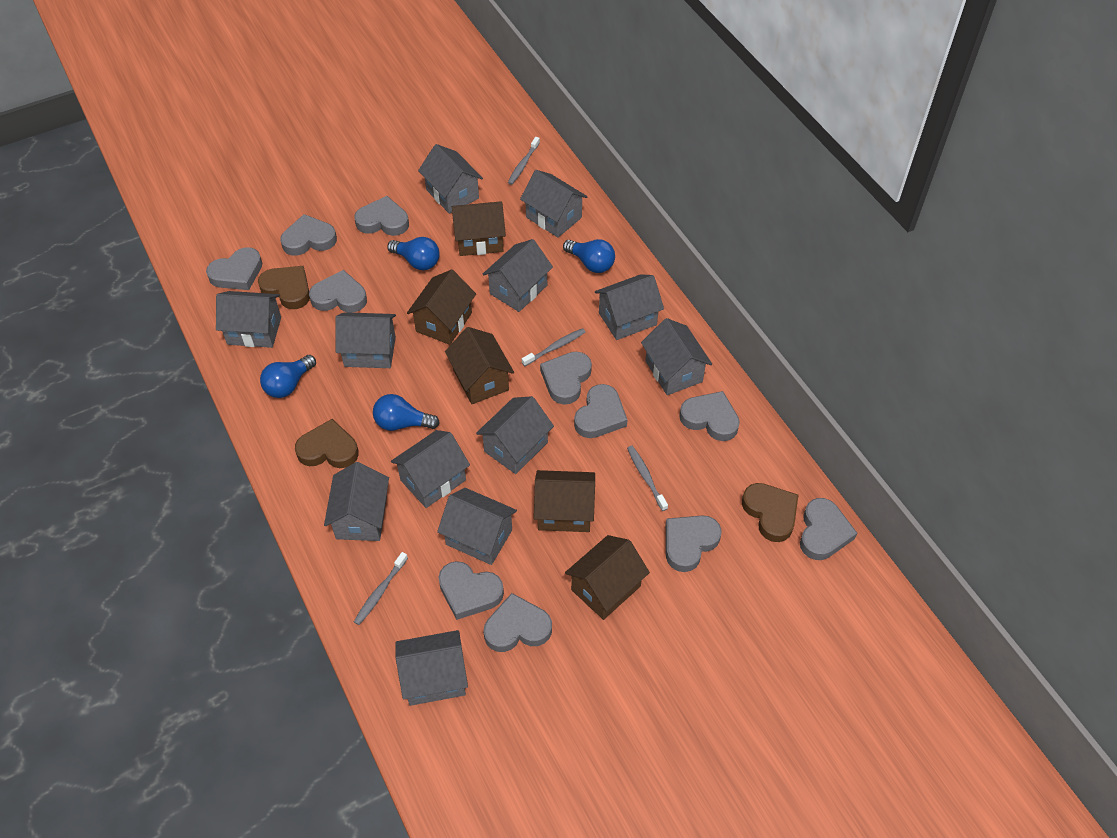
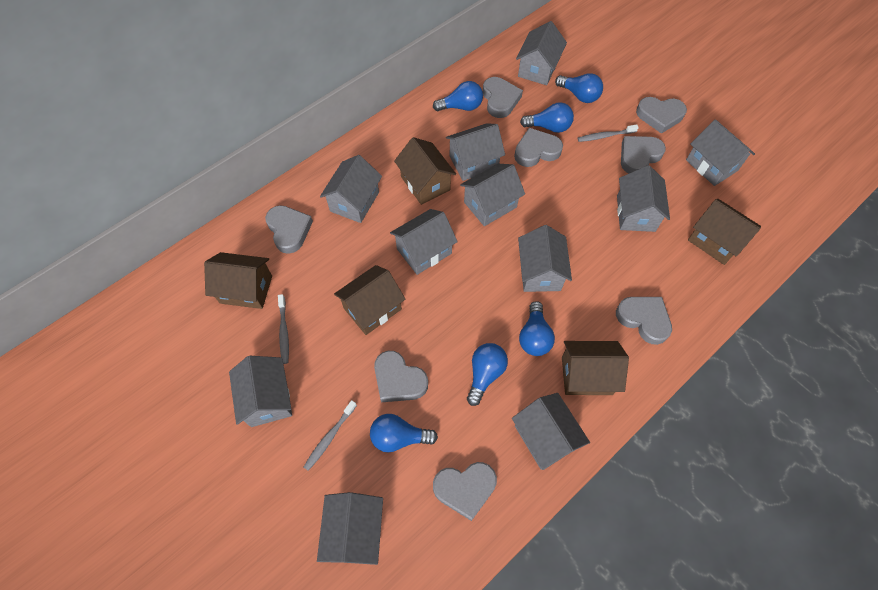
blue light bulb: 4 -> 6
brown heart: 3 -> 0
grey heart: 11 -> 8
grey house: 12 -> 11
grey toothbrush: 4 -> 3

